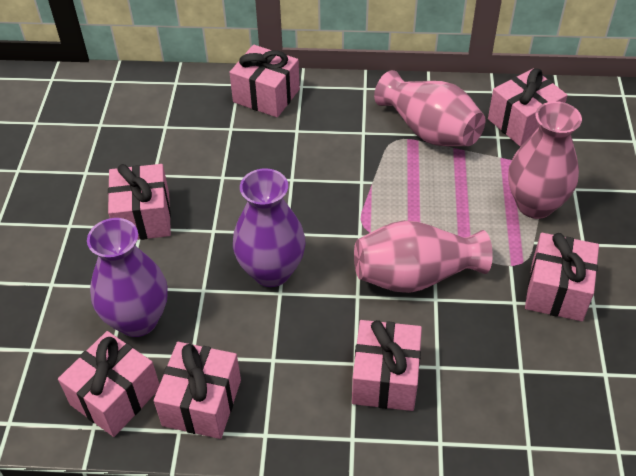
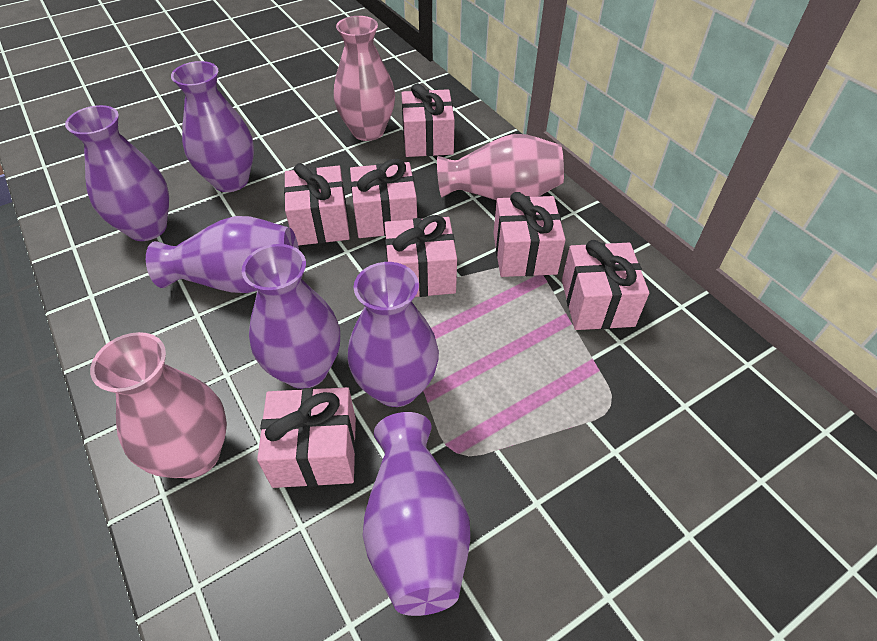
purple vase: 2 -> 6

